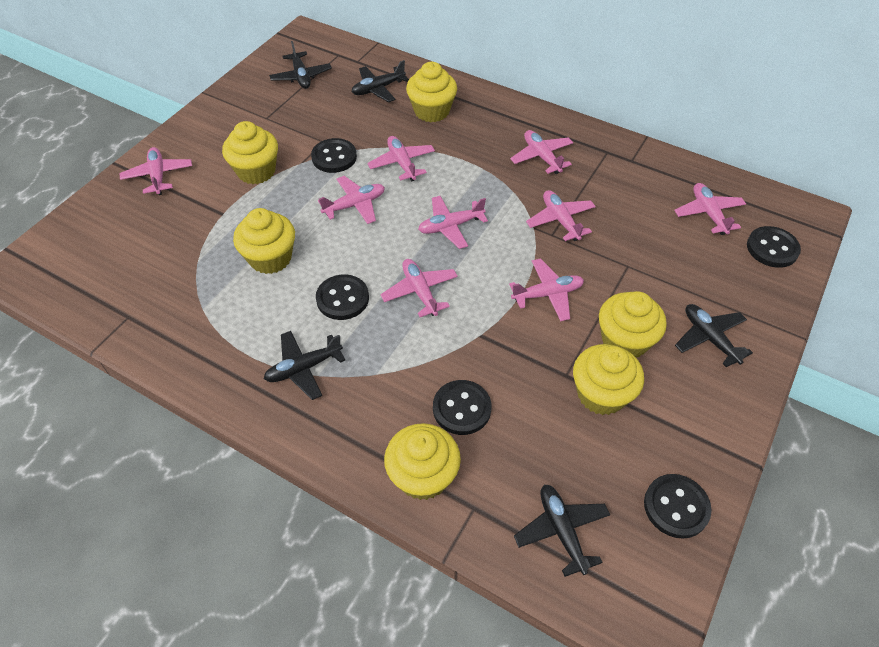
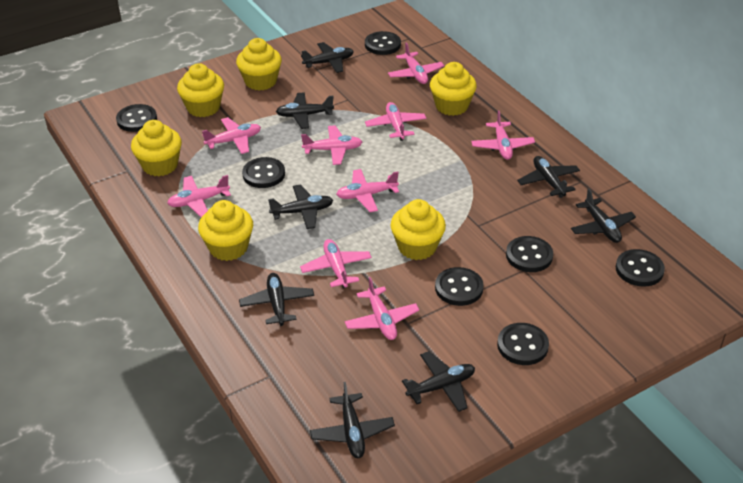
black button: 5 -> 7
black plane: 5 -> 8

